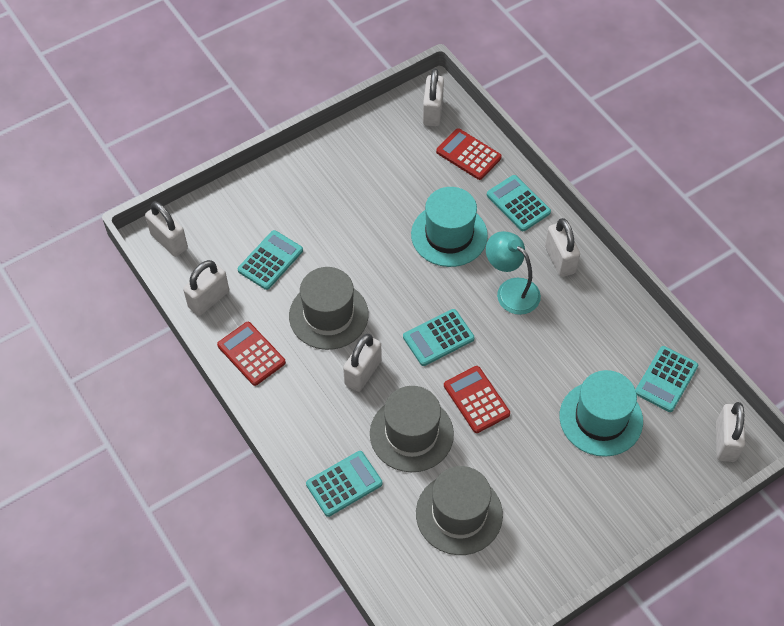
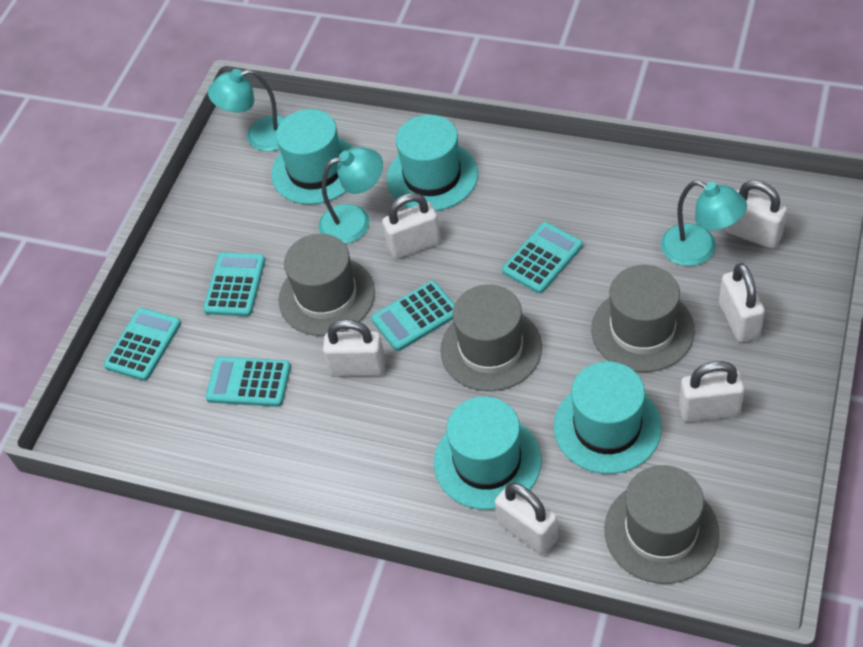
grey hat: 3 -> 4
red calculator: 3 -> 0
turquoise hat: 2 -> 4
turquoise lamp: 1 -> 3

